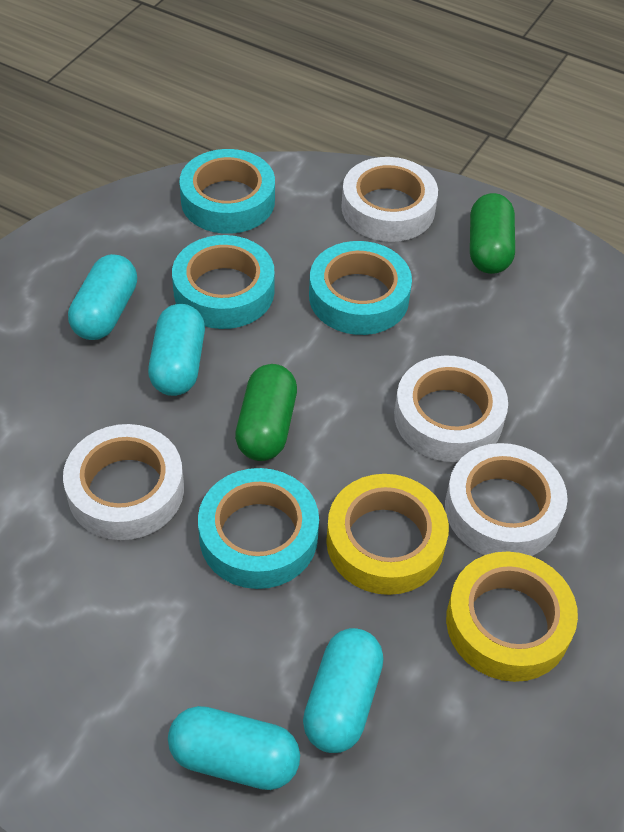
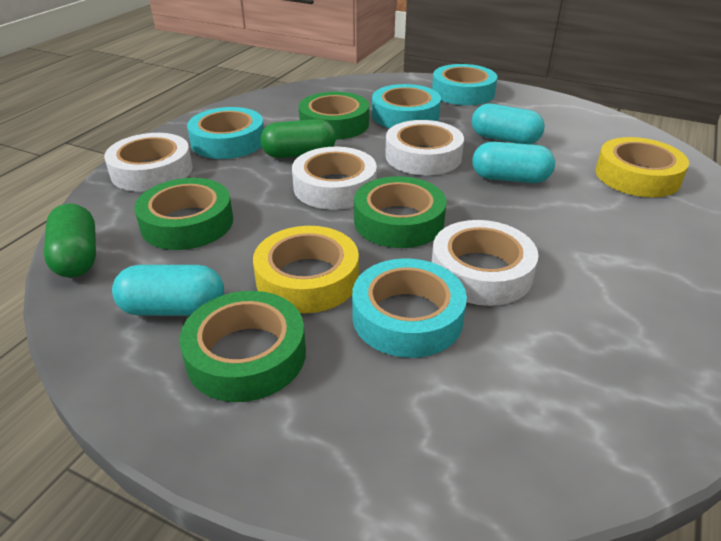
green tape: 0 -> 4
turquoise capsule: 4 -> 3

